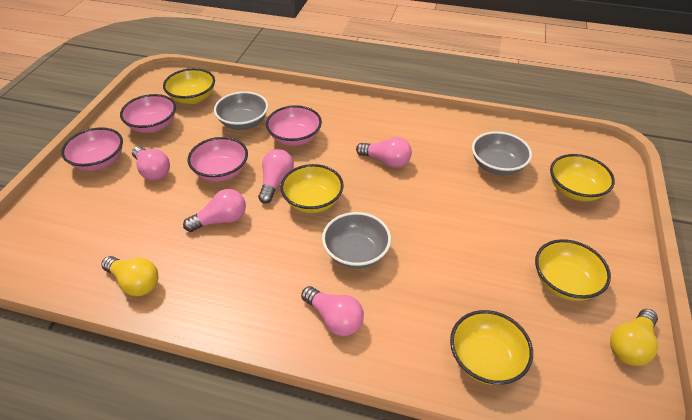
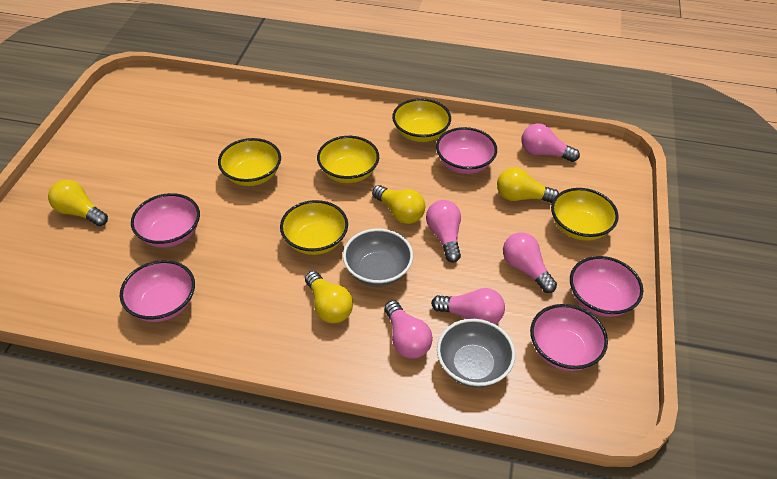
grey bowl: 3 -> 2
pink bowl: 4 -> 5
yellow light bulb: 2 -> 4

